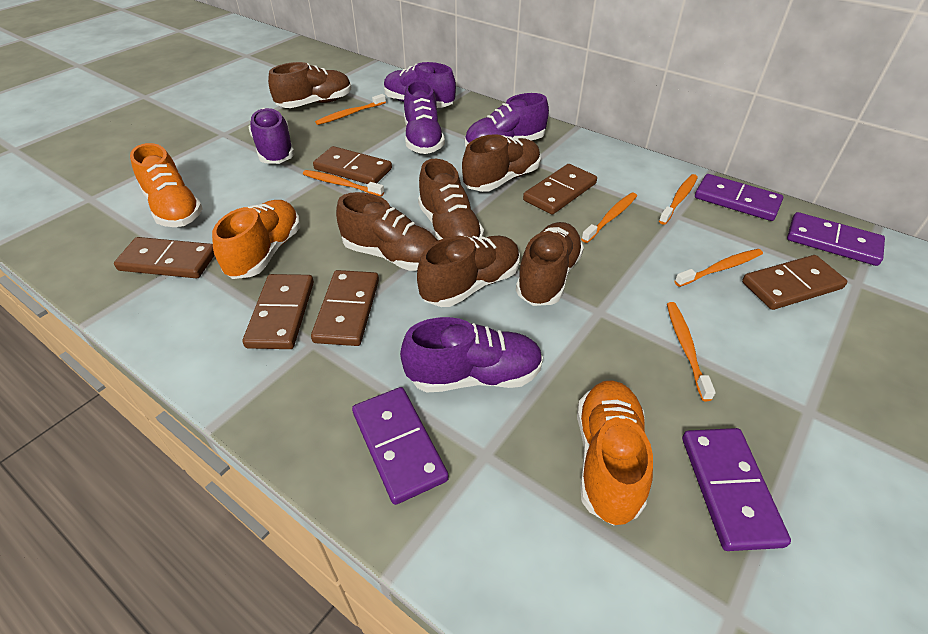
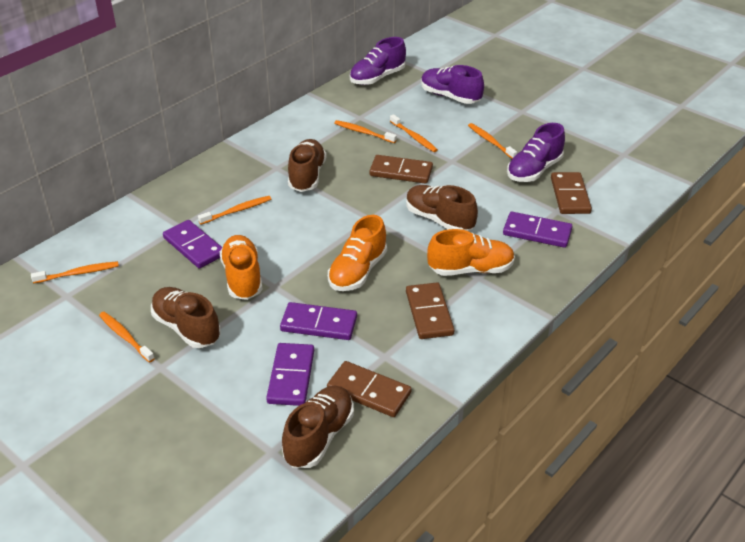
brown domino: 6 -> 4
brown shoe: 6 -> 4
purple shoe: 5 -> 3

